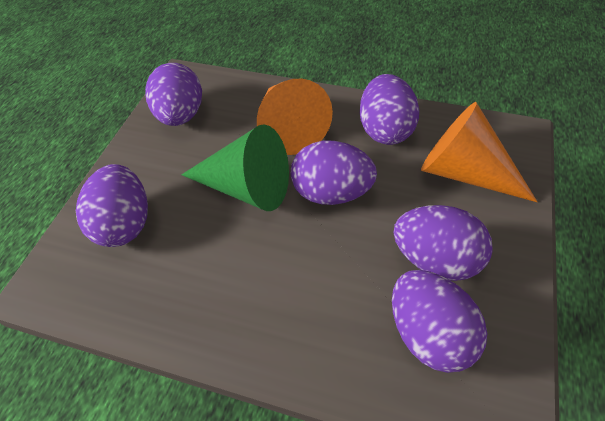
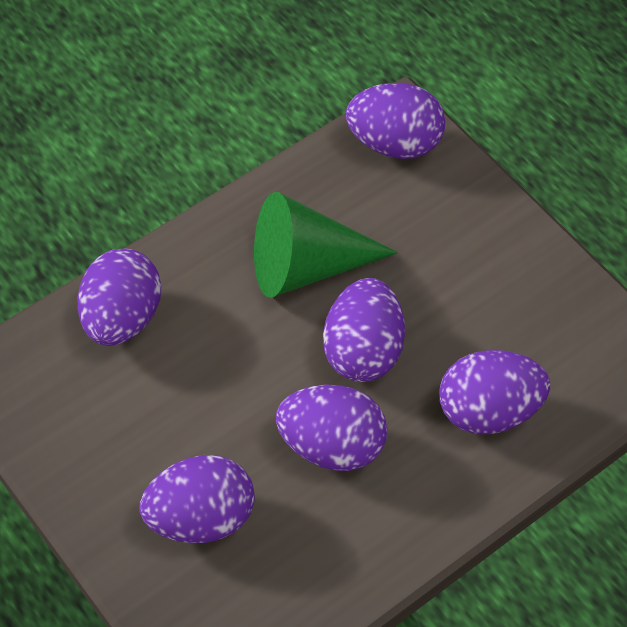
orange cone: 2 -> 0

